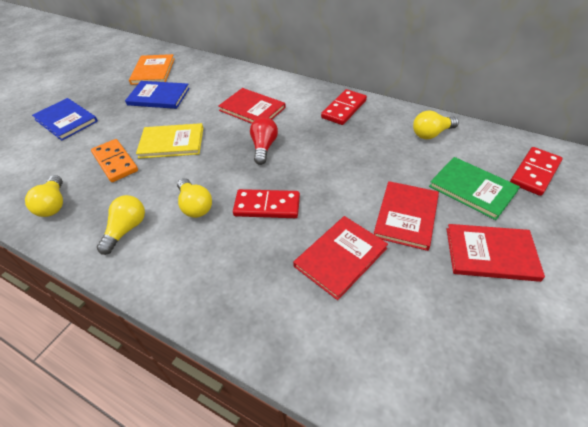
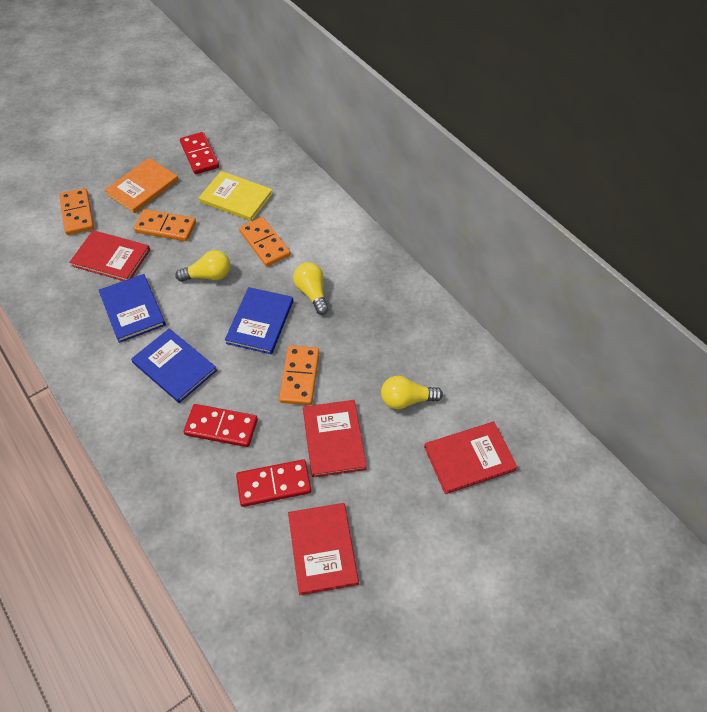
blue book: 2 -> 3
green book: 1 -> 0
orange domino: 1 -> 4
red light bulb: 1 -> 0
yellow light bulb: 4 -> 3

